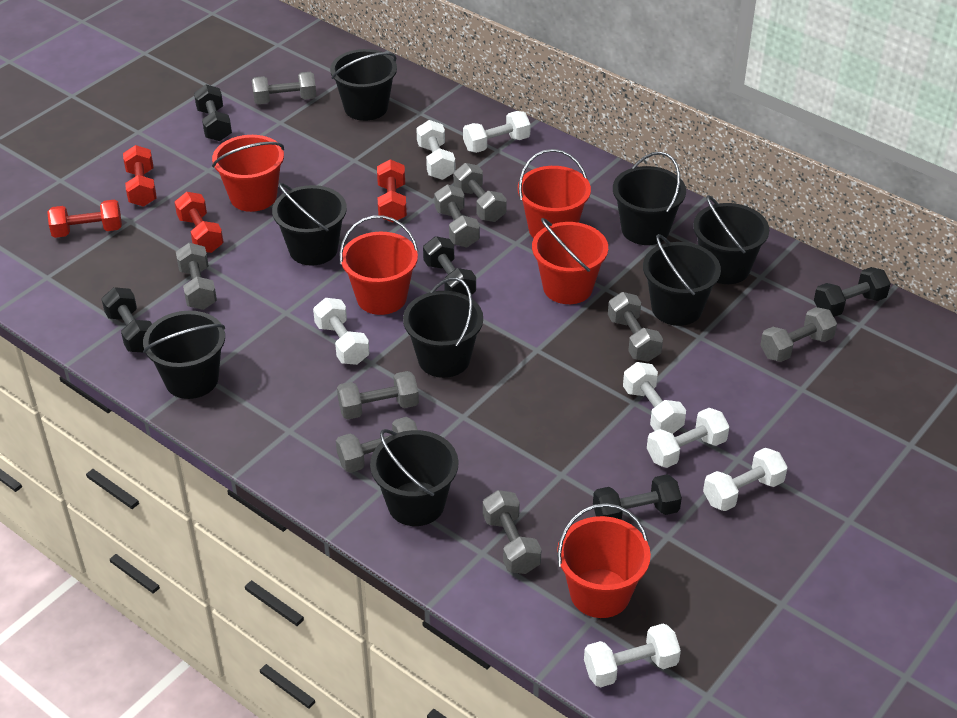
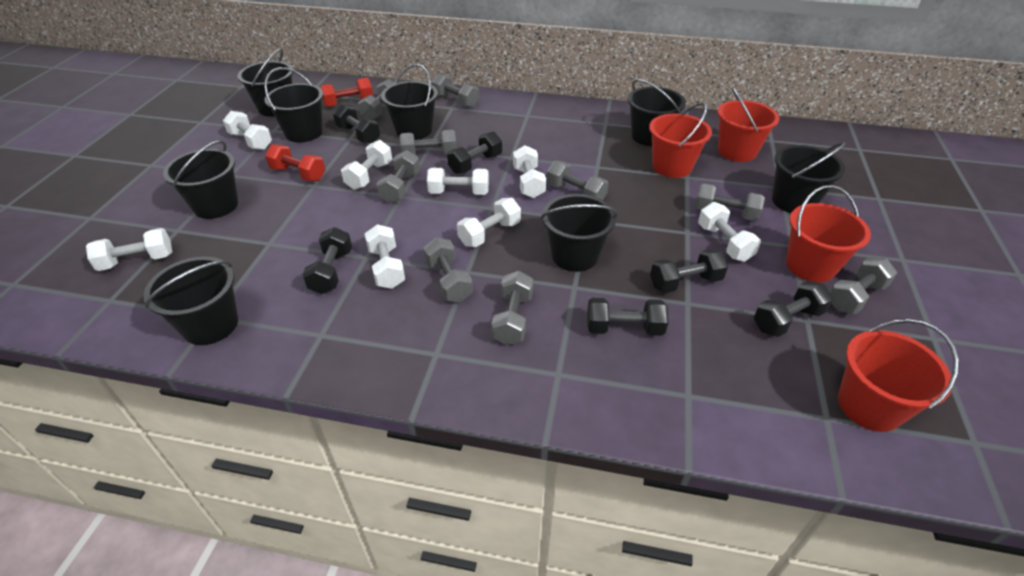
black dumbbell: 5 -> 6
red bucket: 5 -> 4
red dumbbell: 4 -> 2
white dumbbell: 7 -> 8

